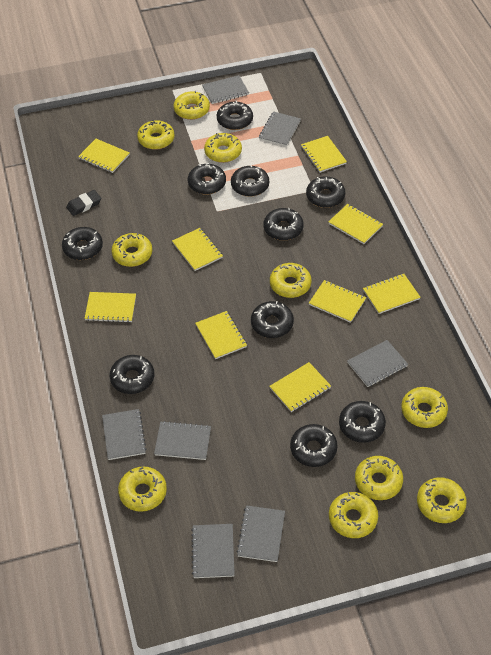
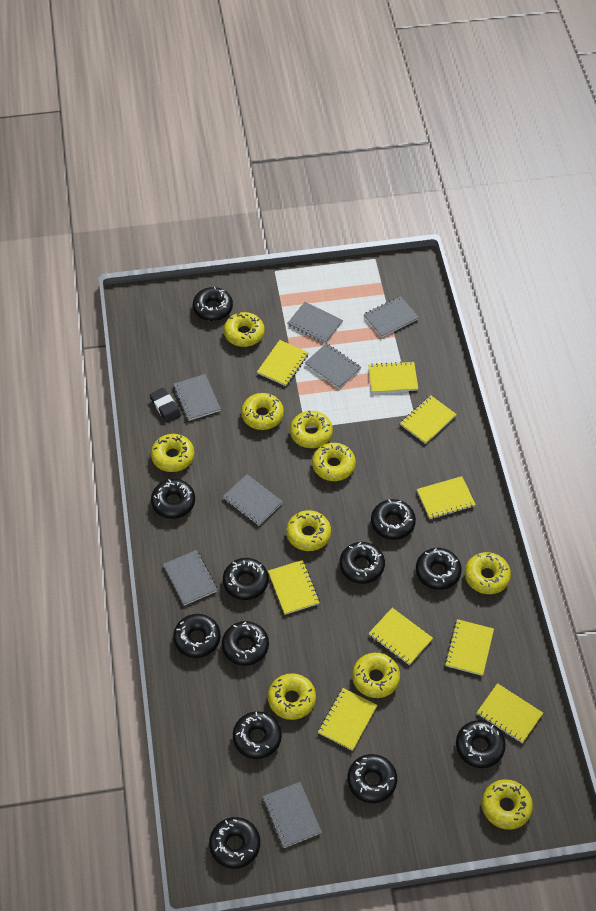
black donut: 10 -> 12

